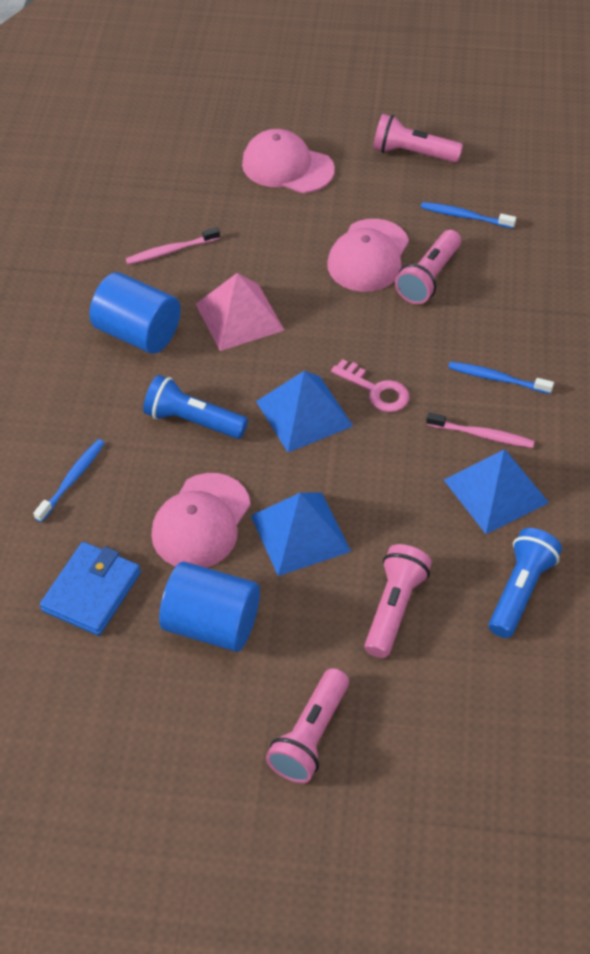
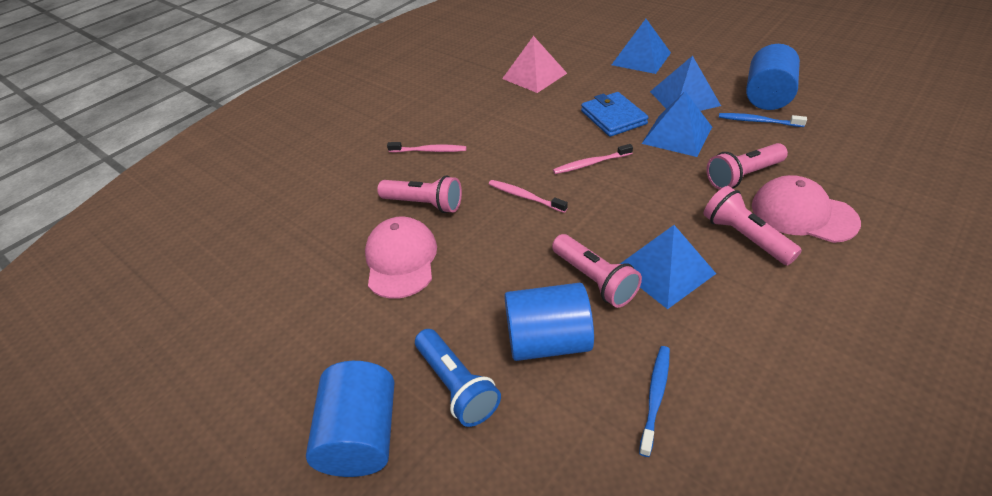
blue cylinder: 2 -> 3
blue flashlight: 2 -> 1
blue pyramid: 3 -> 4
blue toothbrush: 3 -> 2
pink cap: 3 -> 2
pink key: 1 -> 0
pink toothbrush: 2 -> 3

